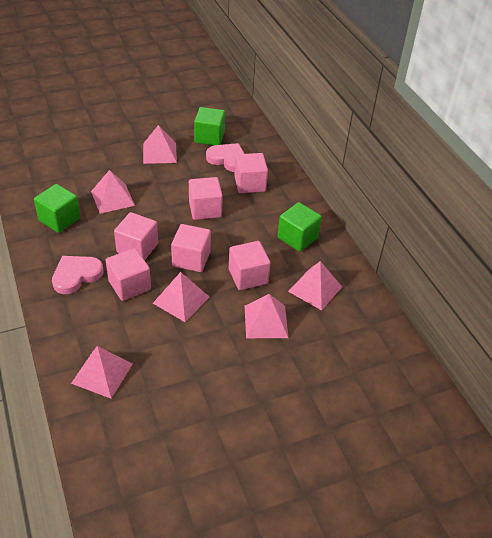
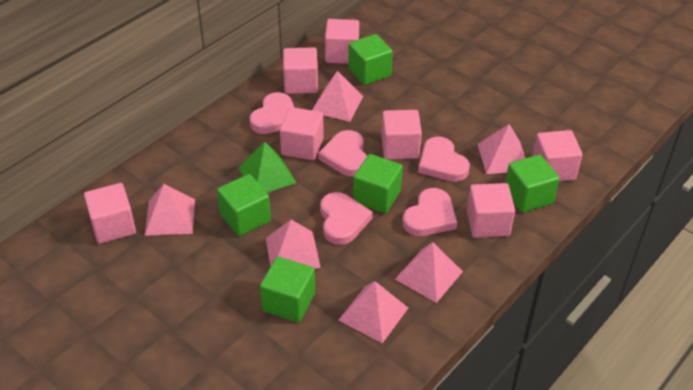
green cube: 3 -> 5
green pyramid: 0 -> 1
pink cube: 6 -> 7
pink heart: 2 -> 5

